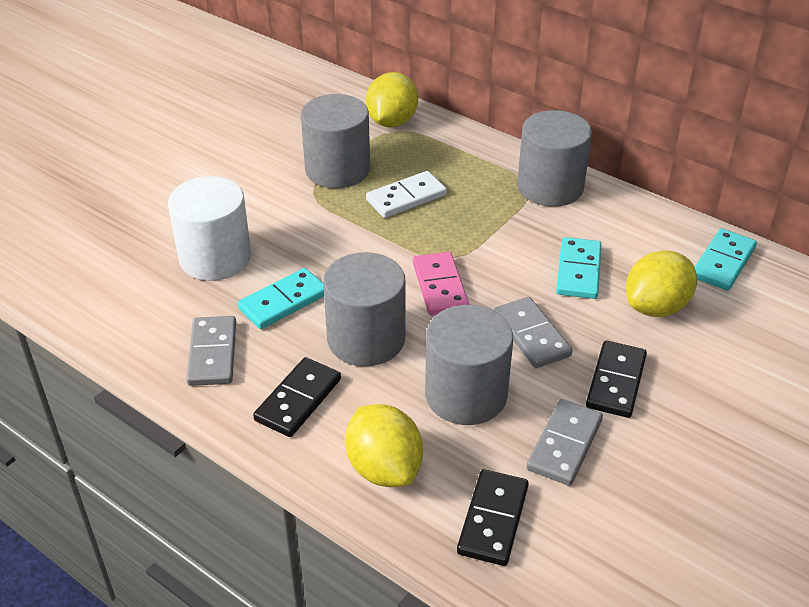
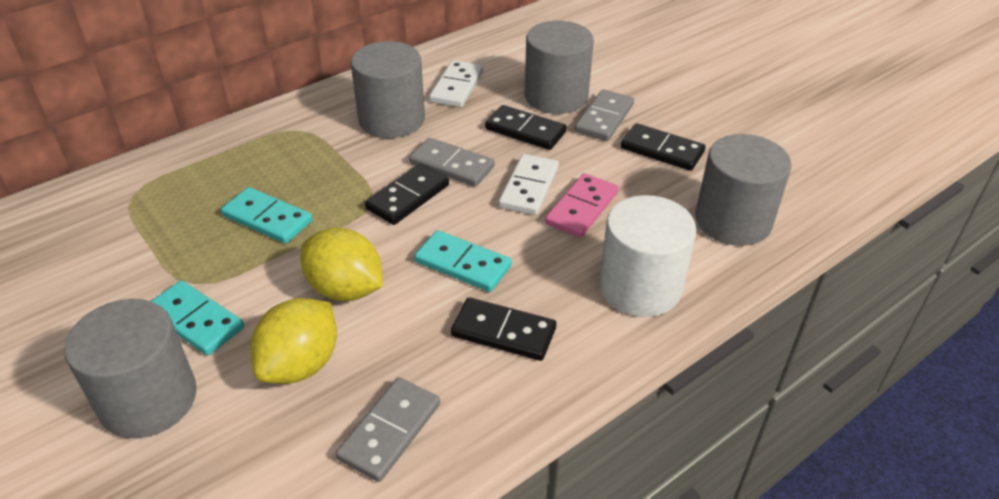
black domino: 3 -> 4
white domino: 1 -> 2
yellow lemon: 3 -> 2

